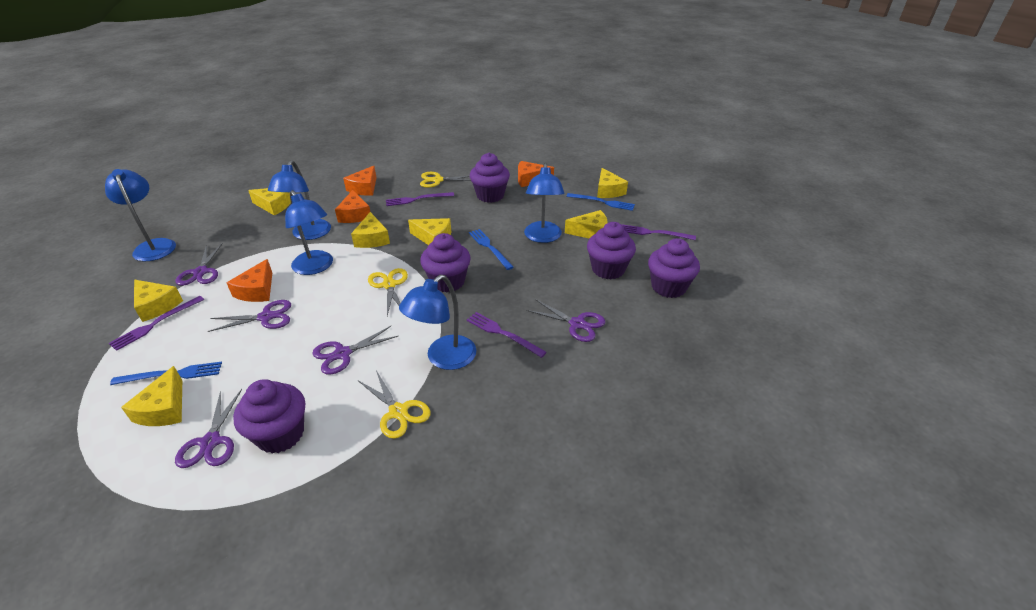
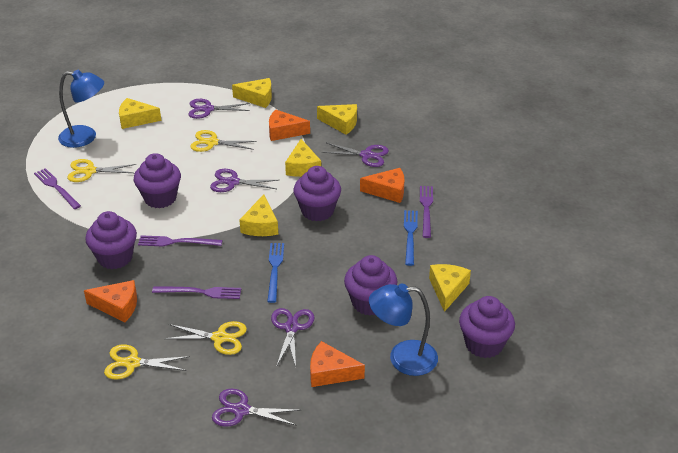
blue fork: 3 -> 2
blue lamp: 5 -> 2
yellow cheese: 7 -> 6
yellow scissors: 3 -> 4

